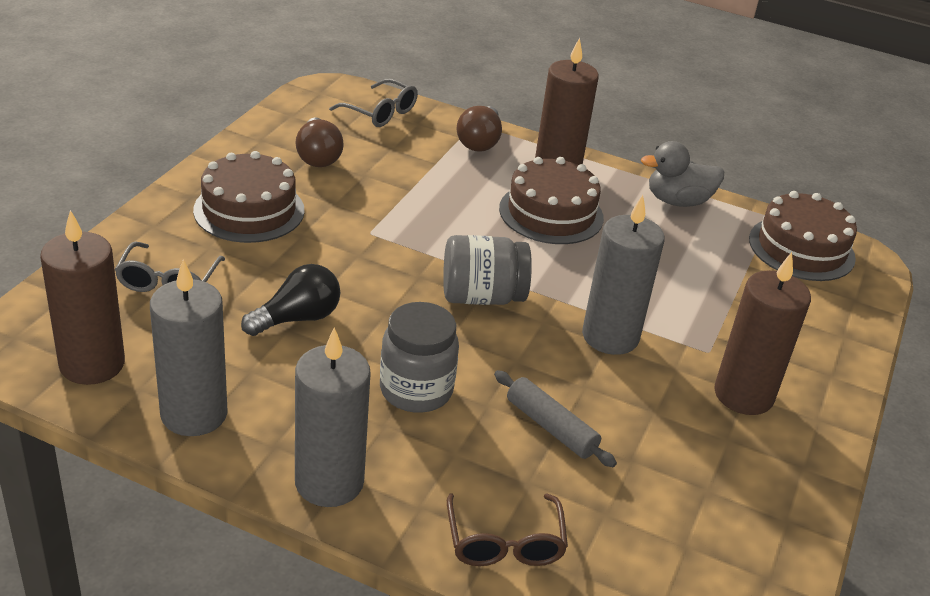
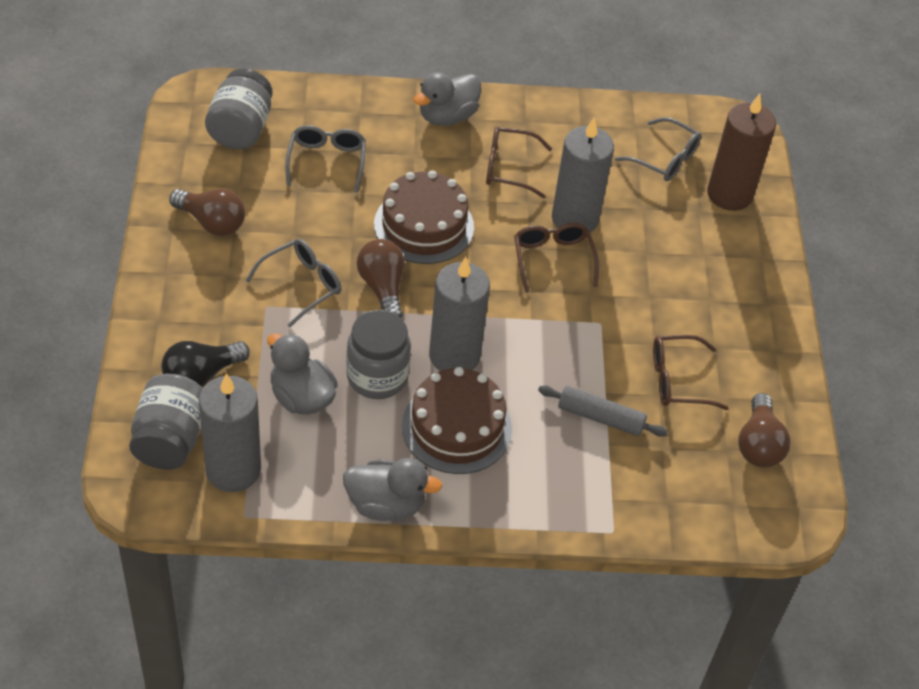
brown cake: 3 -> 2
brown candle: 3 -> 1
brown glasses: 1 -> 3
brown light bulb: 2 -> 3
grey duck: 1 -> 3
grey glasses: 2 -> 3
grey jar: 2 -> 3

